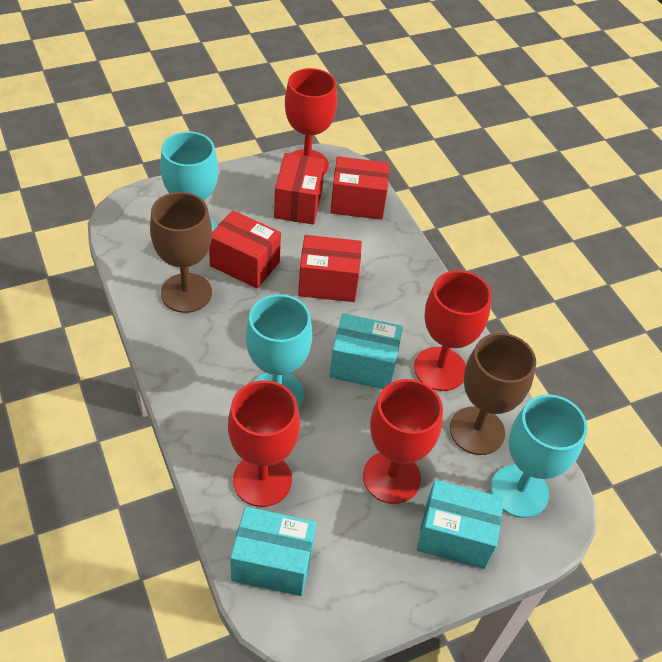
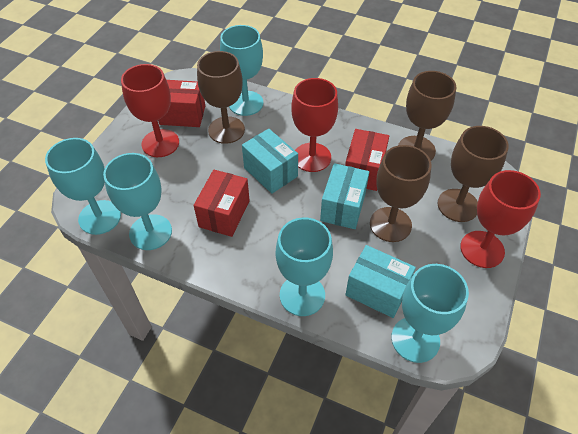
brown goblet: 2 -> 4
red box: 4 -> 3
red goblet: 4 -> 3
turquoise goblet: 3 -> 5

